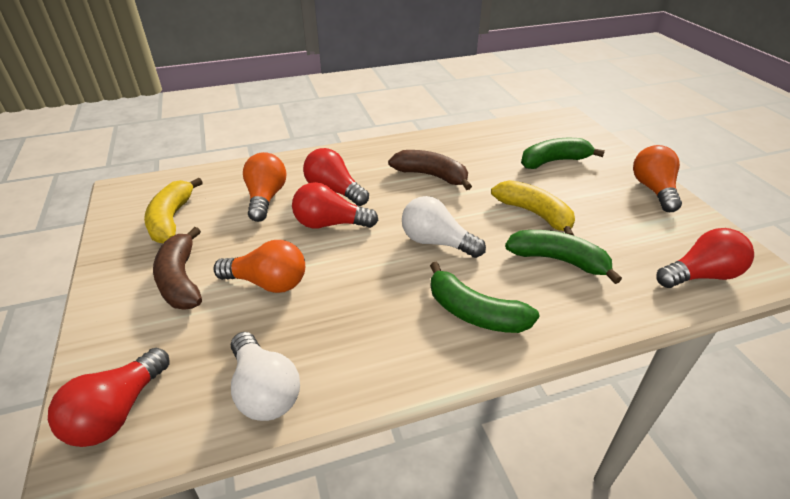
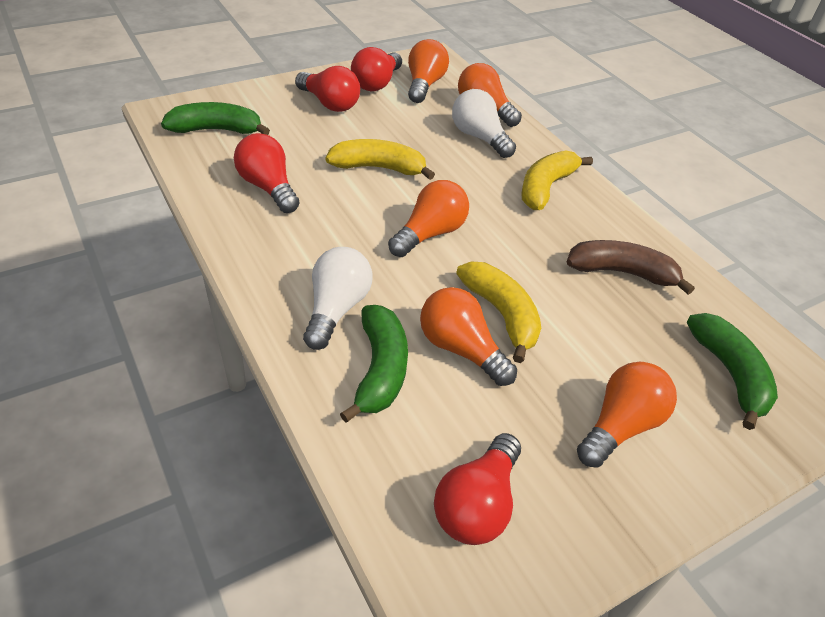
brown banana: 2 -> 1
orange light bulb: 3 -> 5
yellow banana: 2 -> 3

